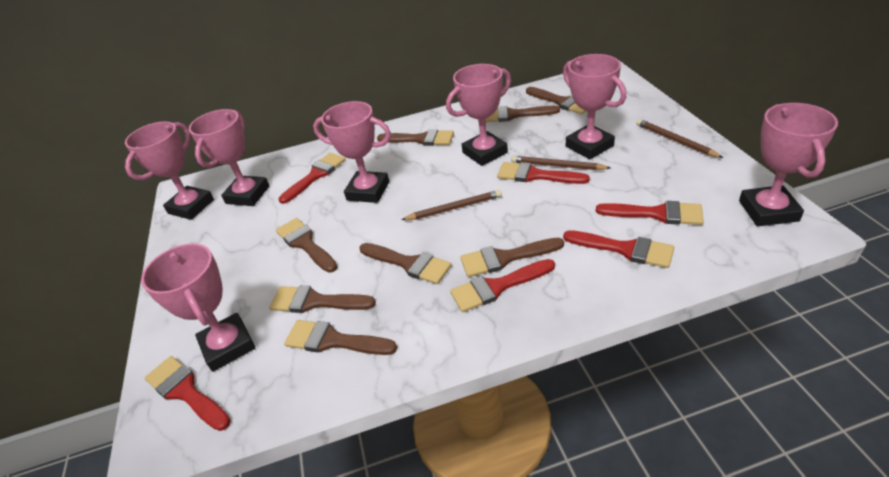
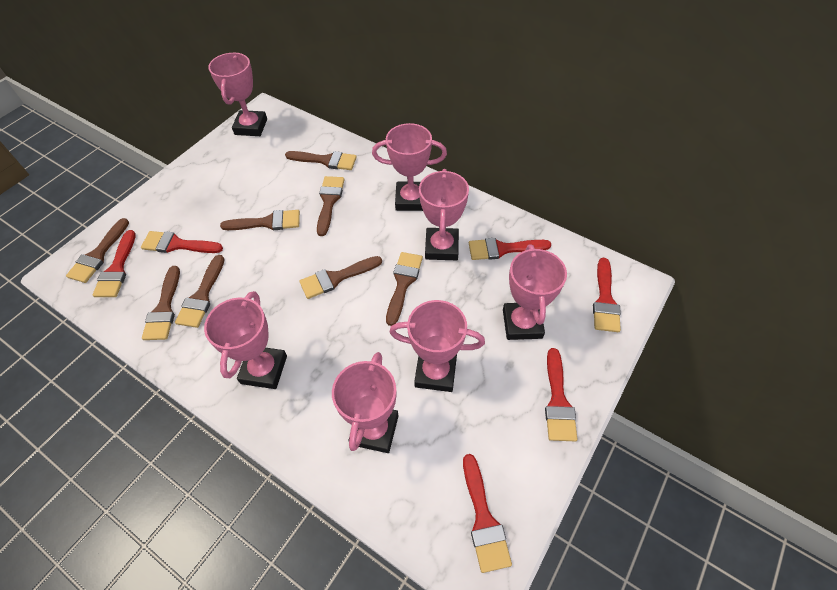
brown pencil: 3 -> 0

